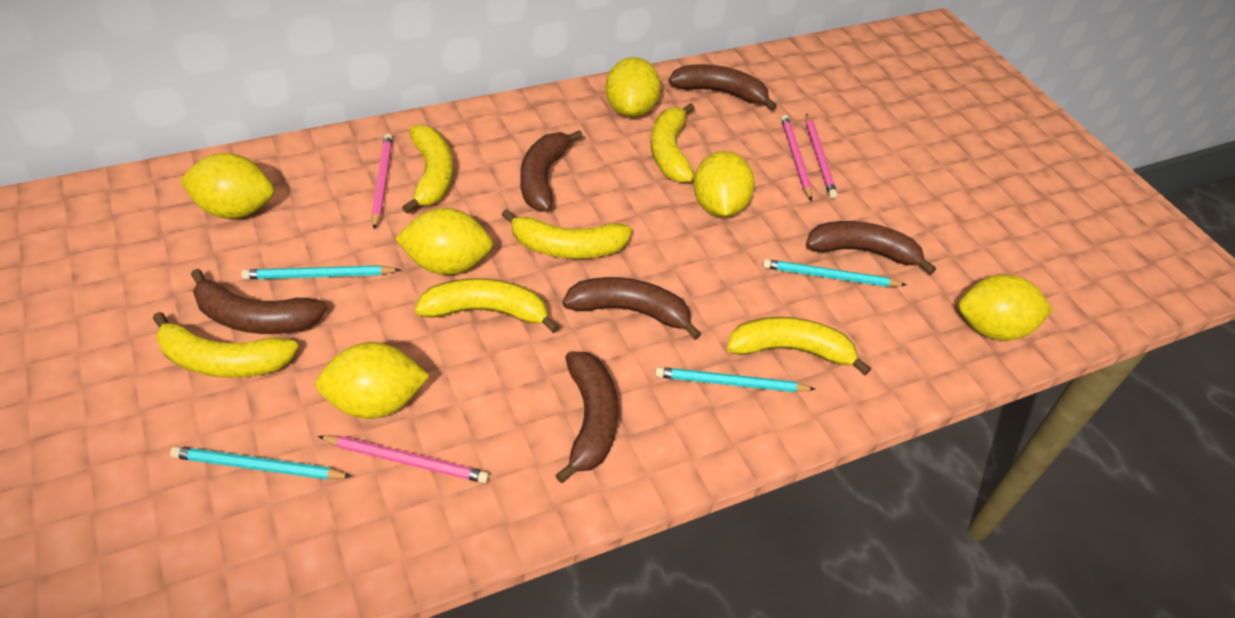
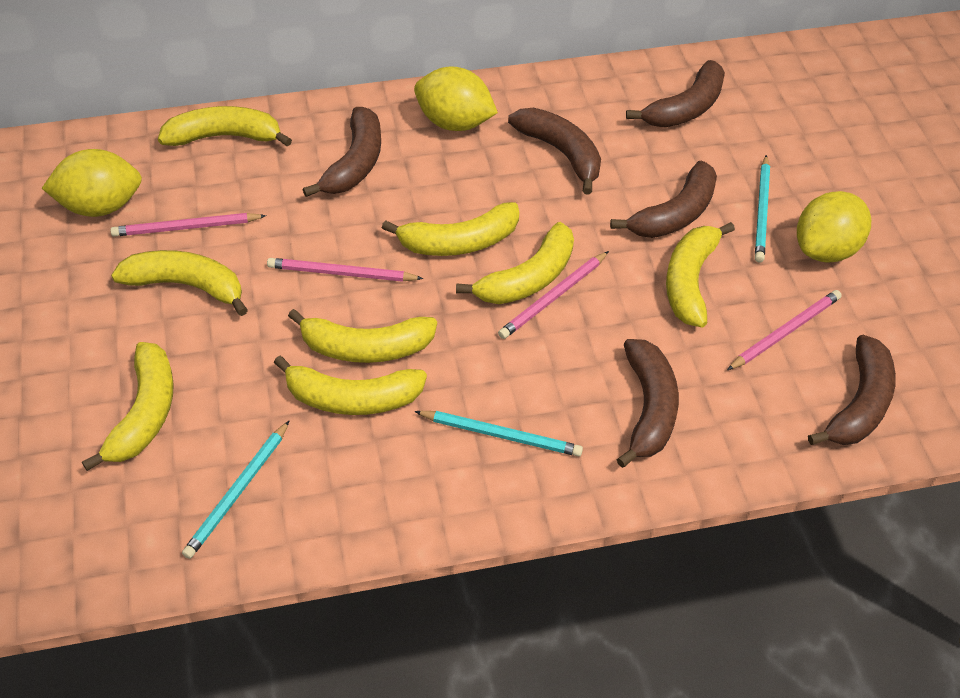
turquoise pencil: 4 -> 3
yellow banana: 6 -> 8
yellow lemon: 6 -> 3

